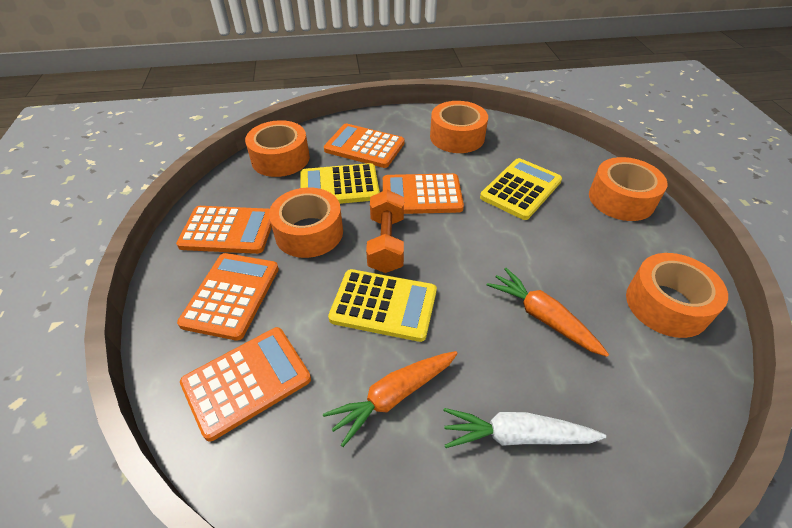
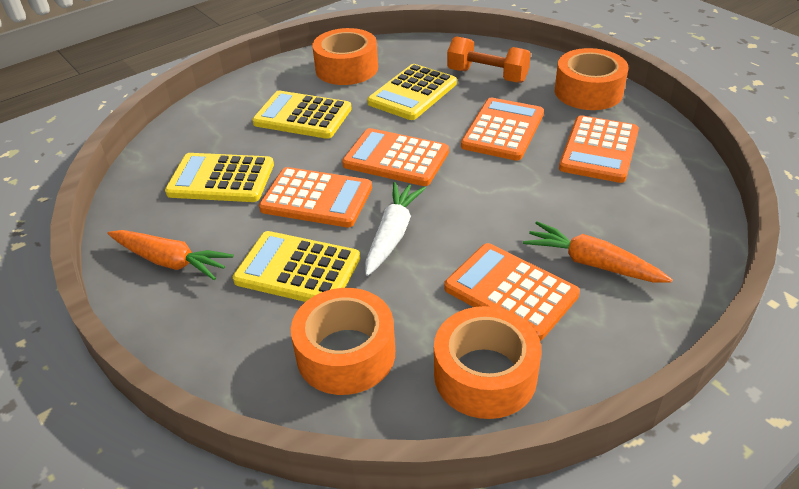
orange tape: 5 -> 4
yellow calculator: 3 -> 4

